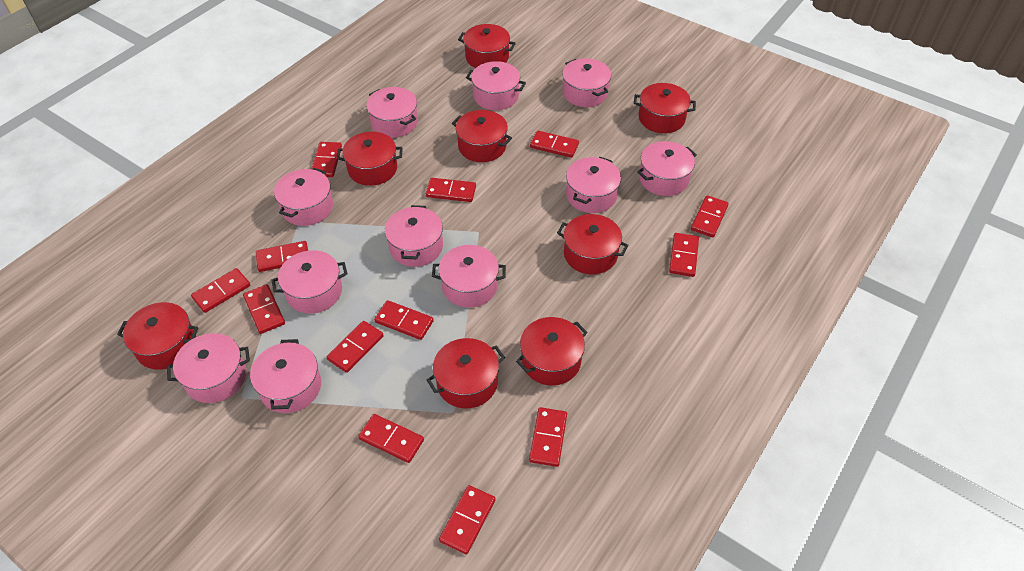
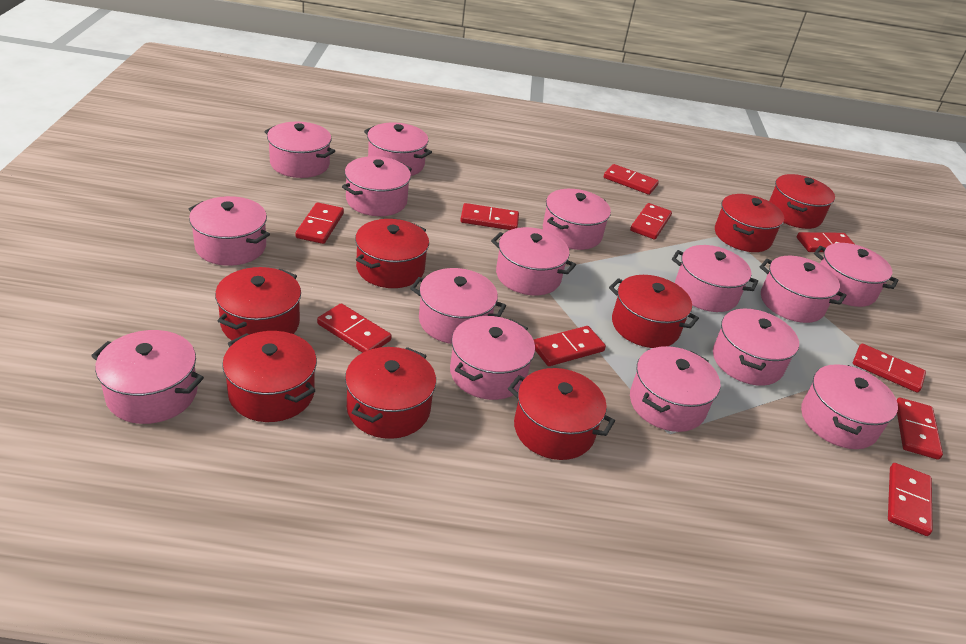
pink pot: 11 -> 15
red domino: 13 -> 10

